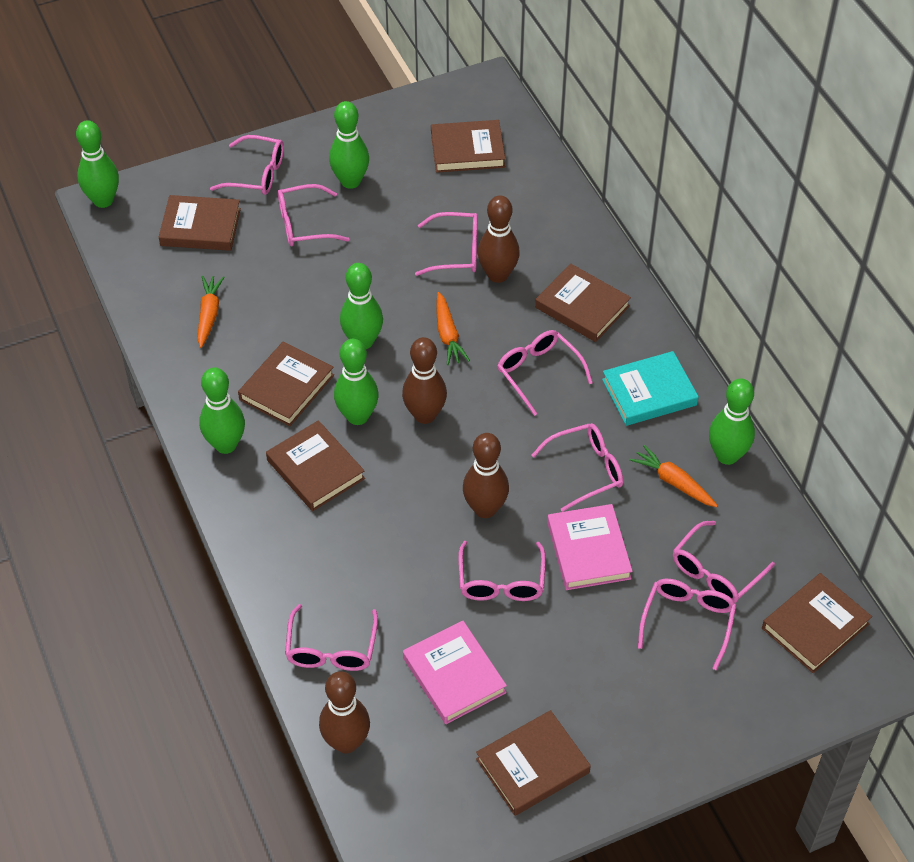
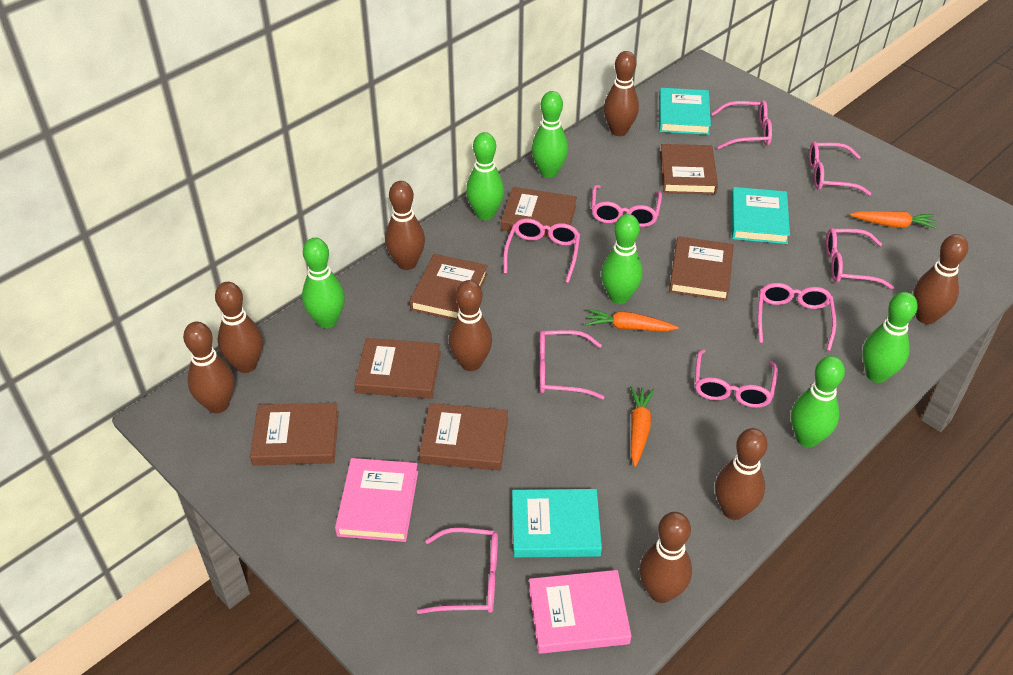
brown bowling pin: 4 -> 8
turquoise book: 1 -> 3

